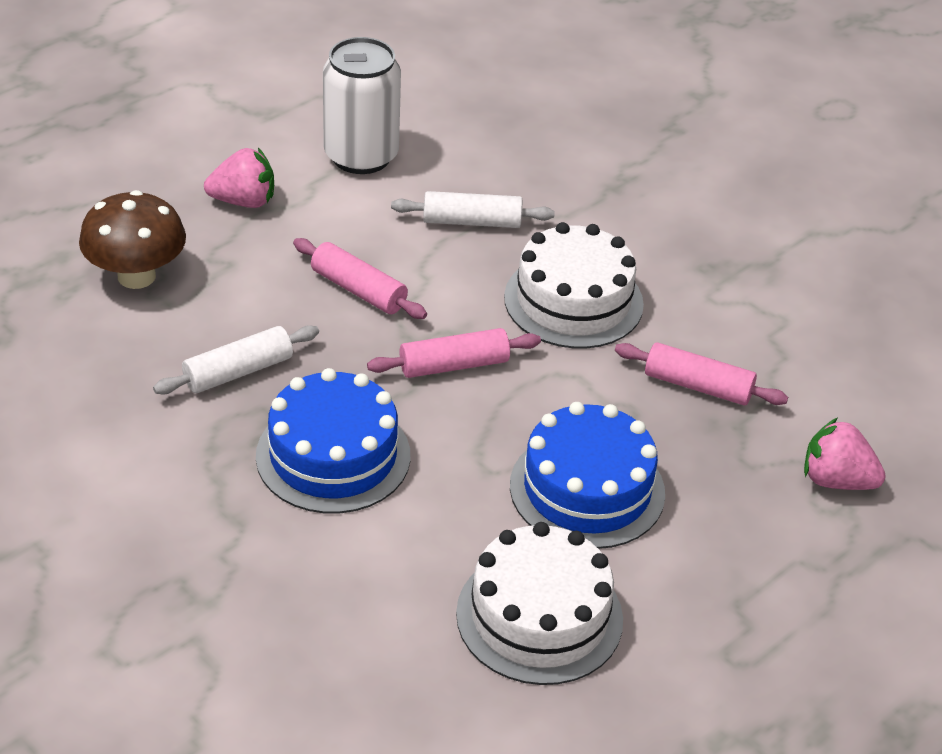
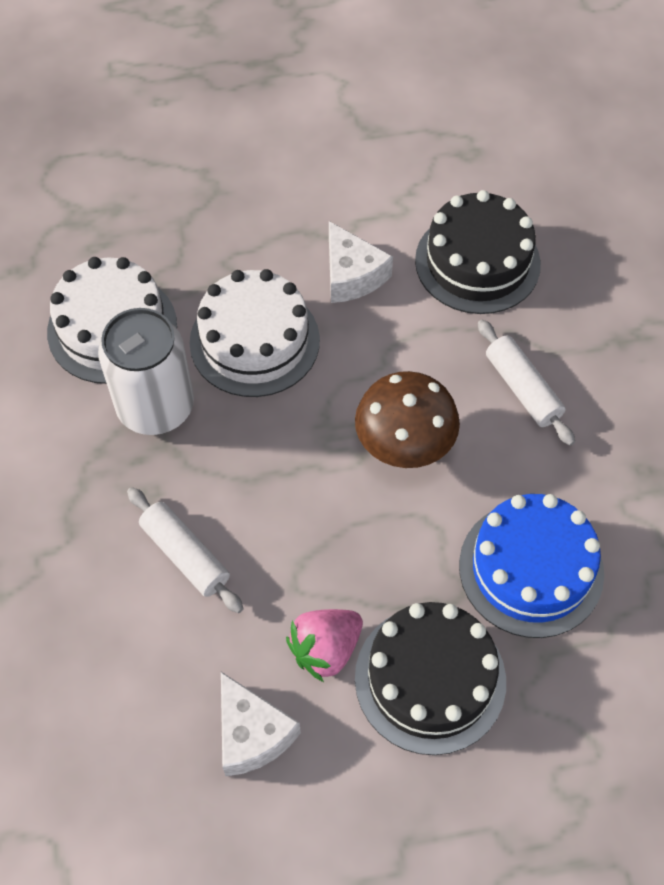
black cake: 0 -> 2
blue cake: 2 -> 1
pink rolling pin: 3 -> 0
pink strawberry: 2 -> 1
white cheese: 0 -> 2

